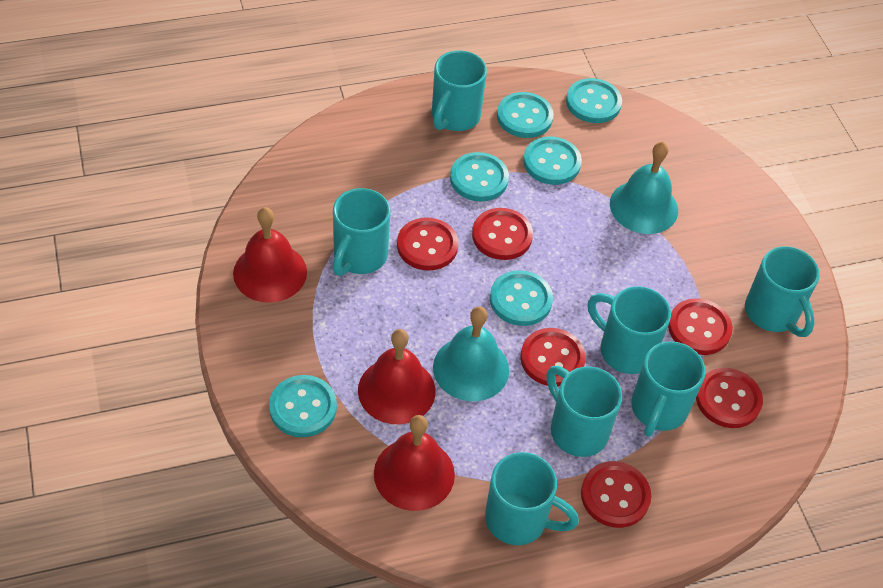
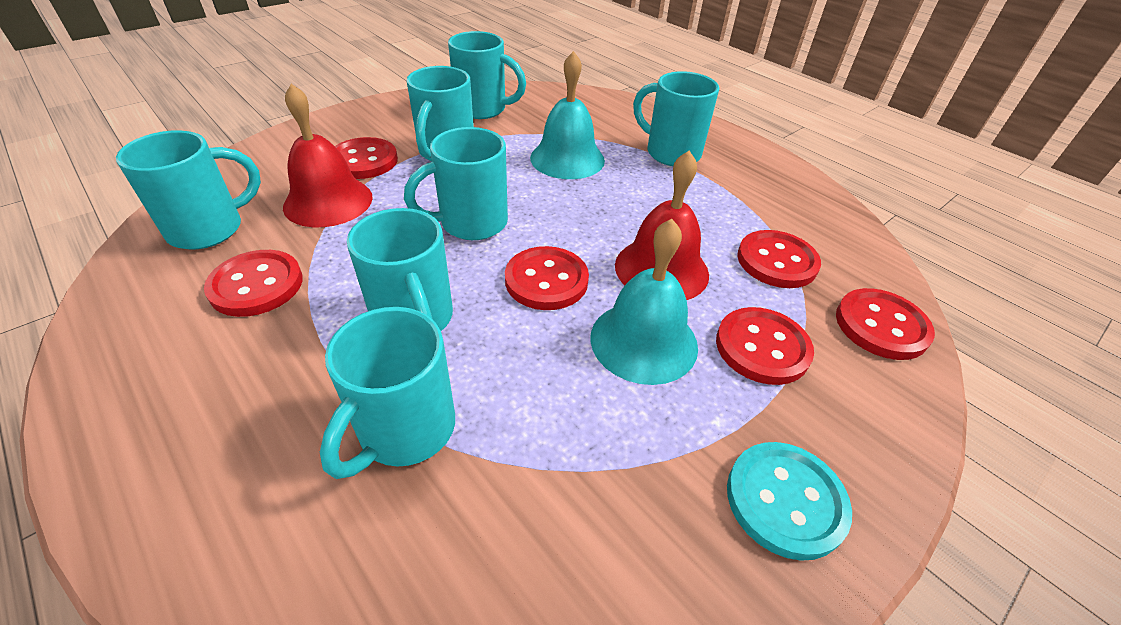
red bell: 3 -> 2
turquoise button: 6 -> 1

